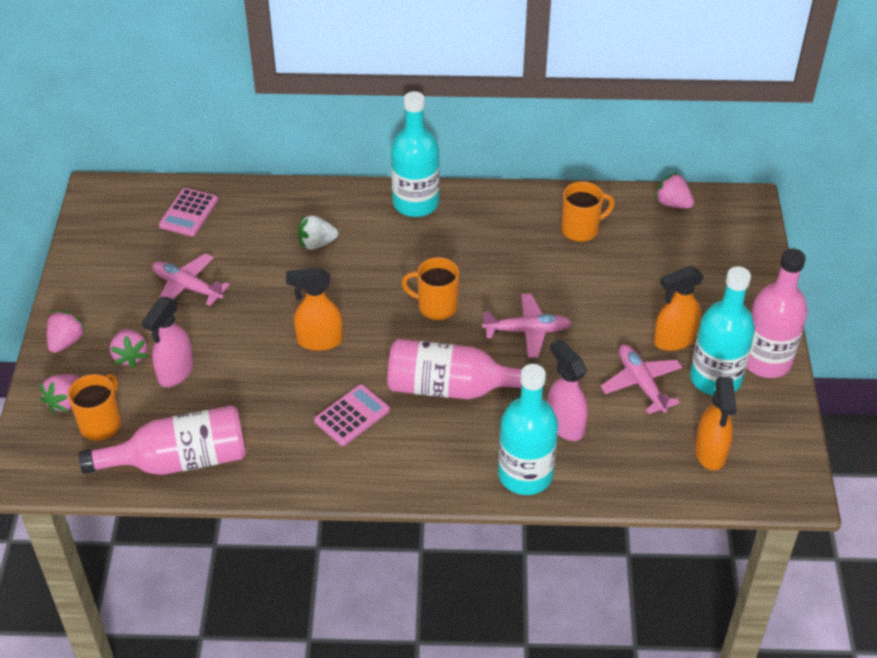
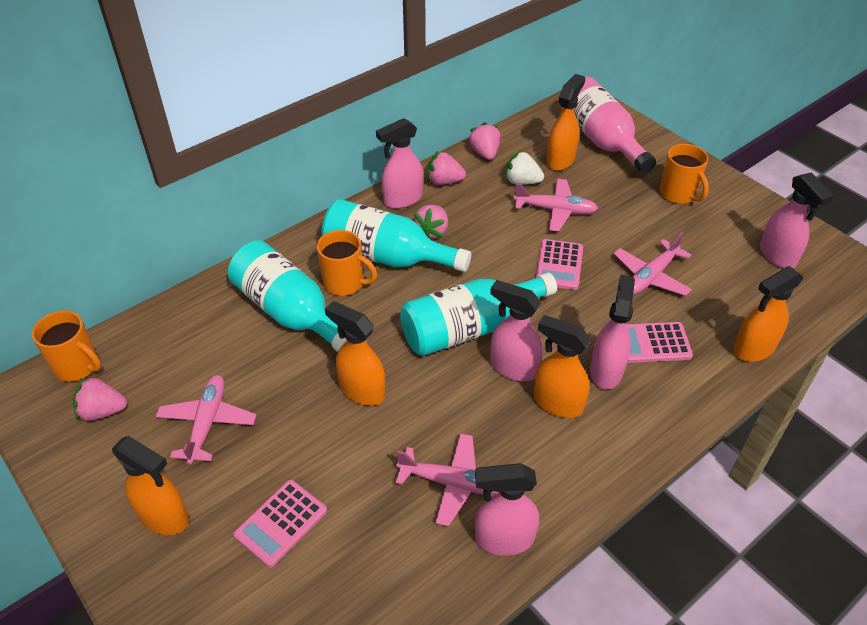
orange spray bottle: 3 -> 5
pink bottle: 3 -> 1
pink calculator: 2 -> 3
pink plane: 3 -> 4
pink spray bottle: 2 -> 5

